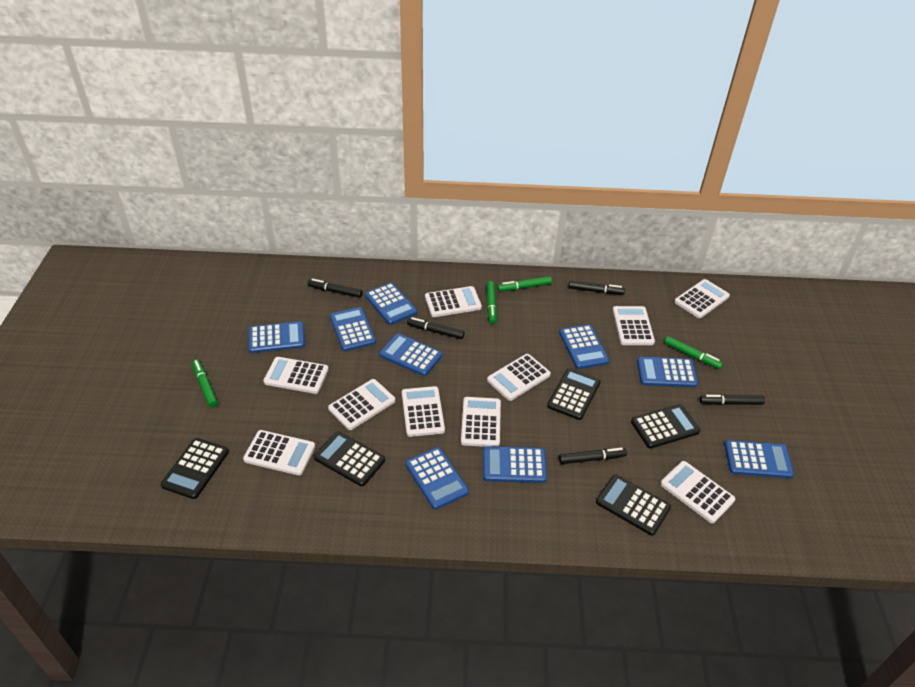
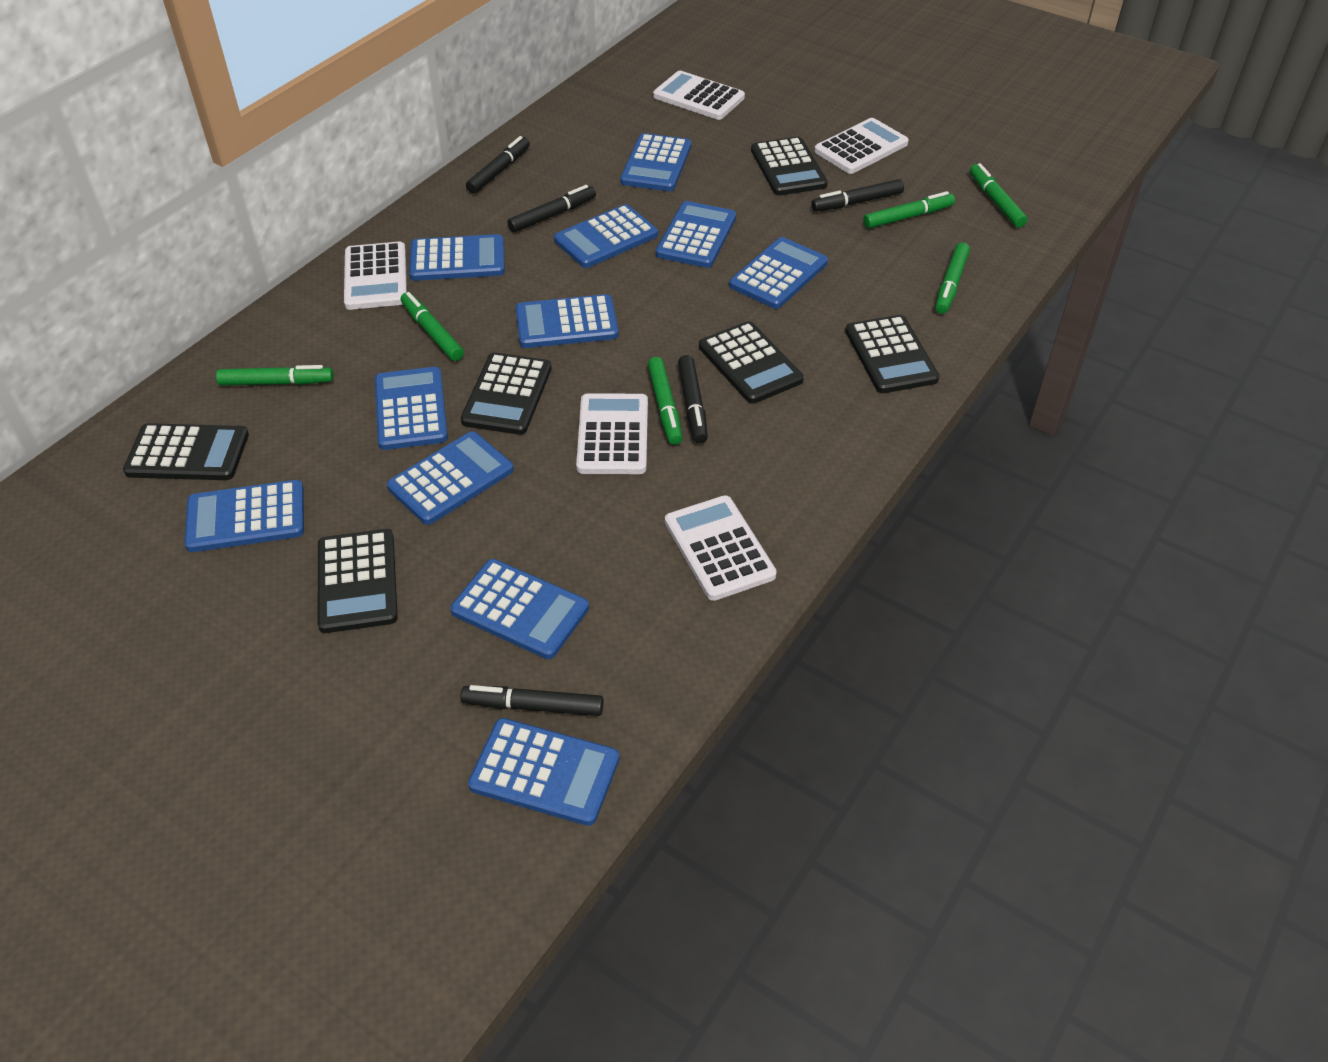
black calculator: 5 -> 6
blue calculator: 9 -> 11
green marker: 4 -> 6
white calculator: 10 -> 5

